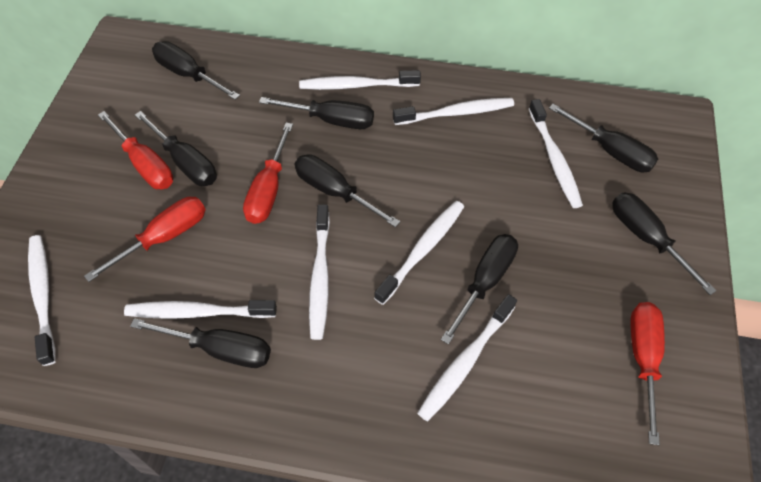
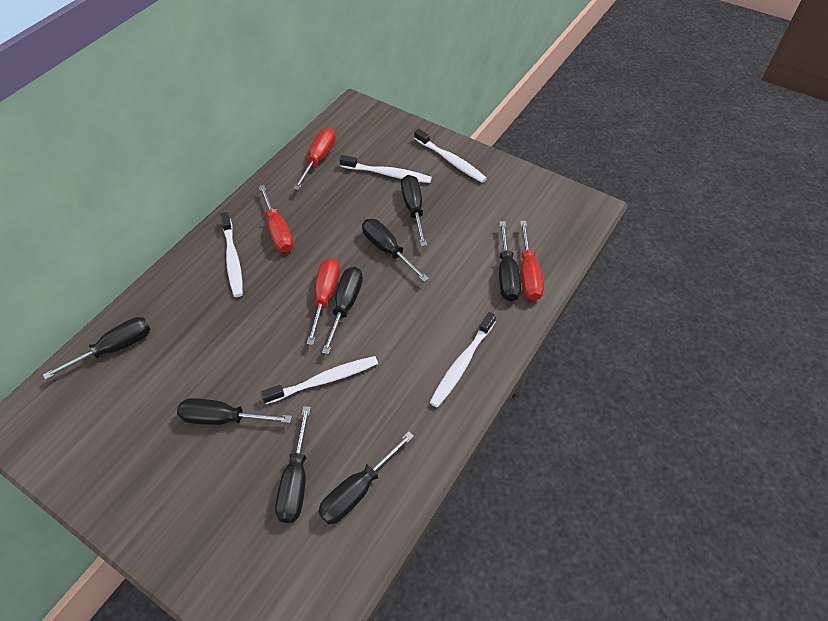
white toothbrush: 8 -> 5

